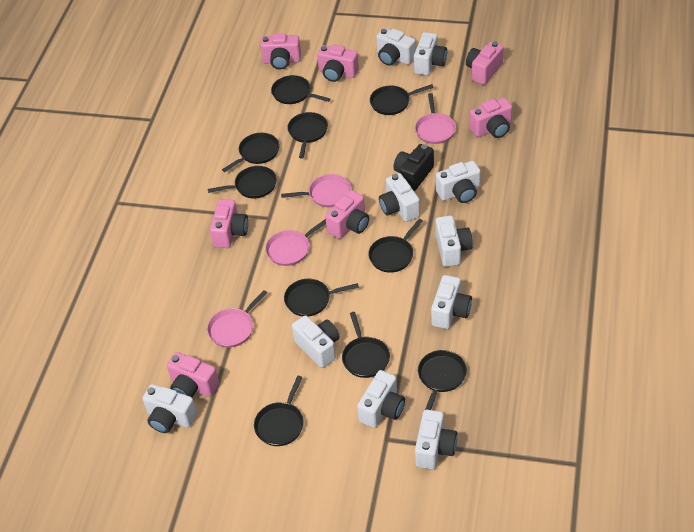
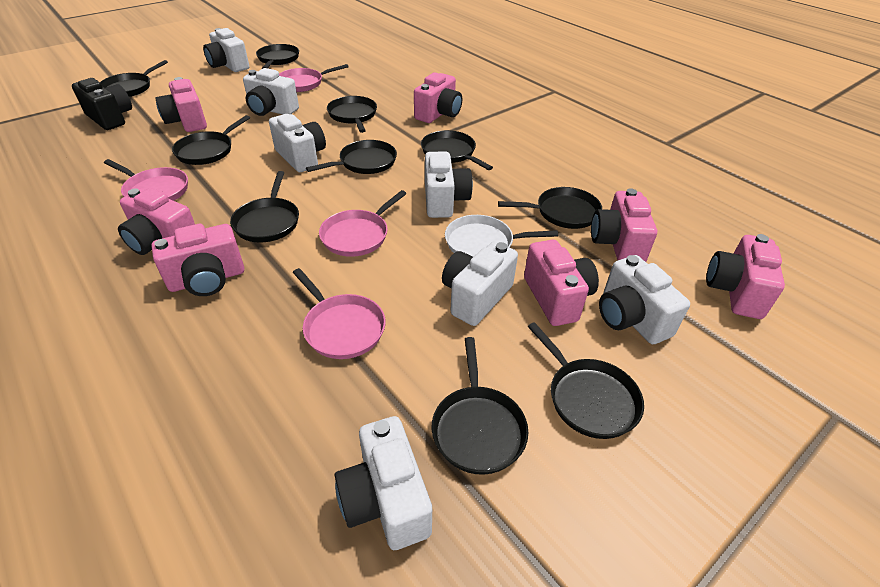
white camera: 10 -> 7
white pan: 0 -> 1

